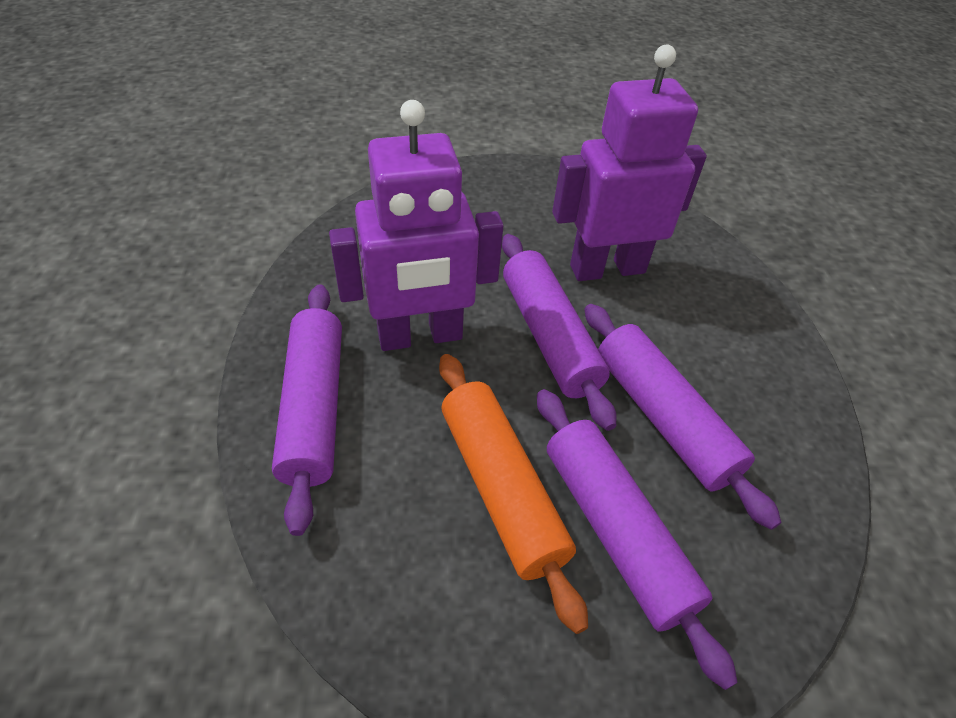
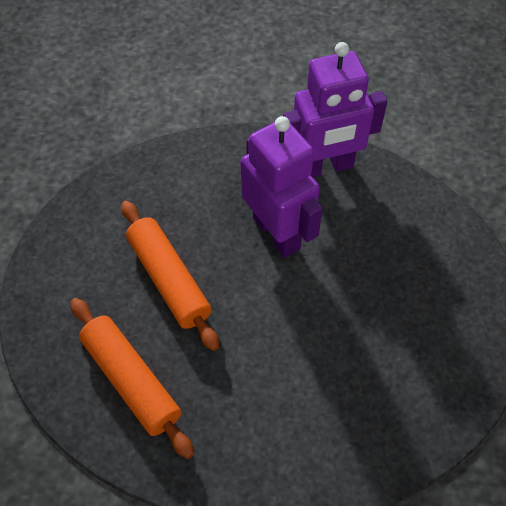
orange rolling pin: 1 -> 2
purple rolling pin: 4 -> 0

